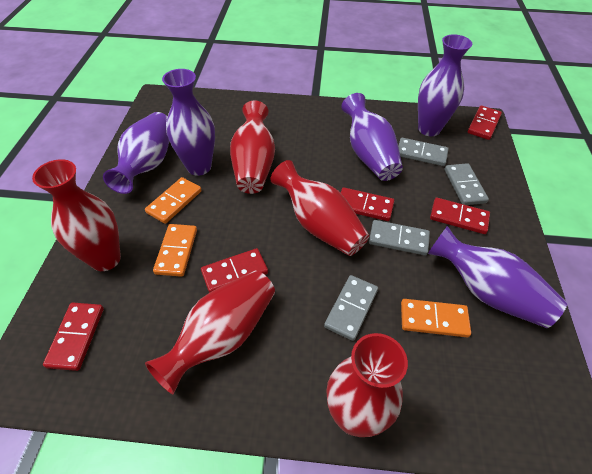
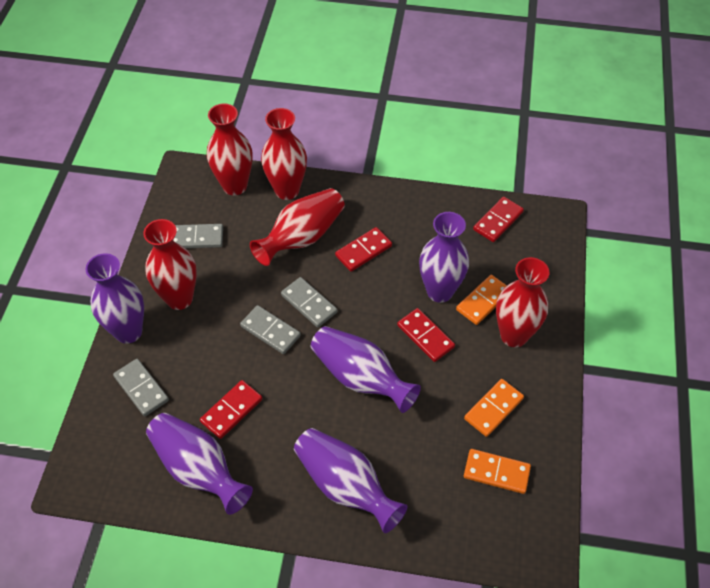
red domino: 5 -> 4

